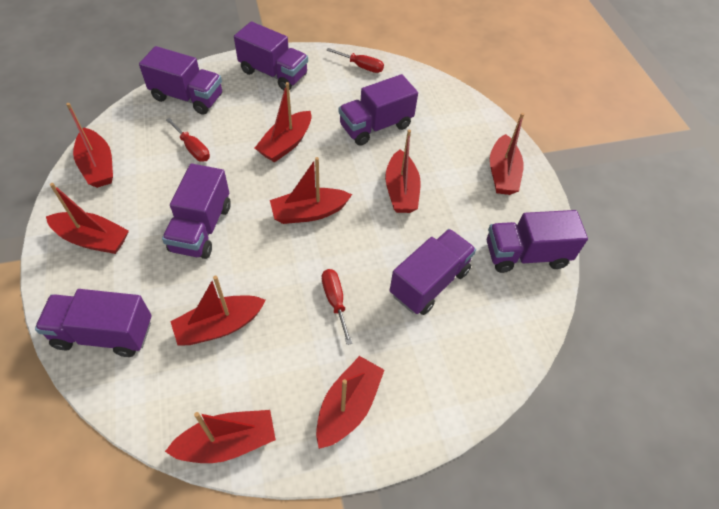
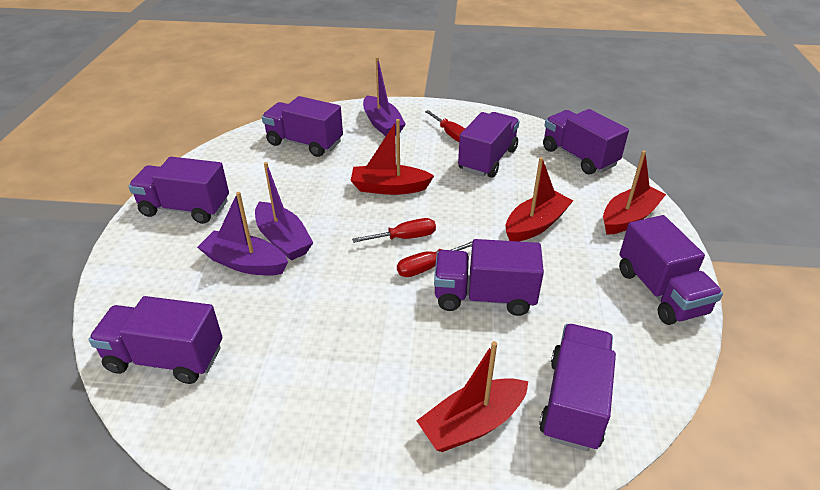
purple boat: 0 -> 3
purple truck: 7 -> 8
red boat: 9 -> 4

